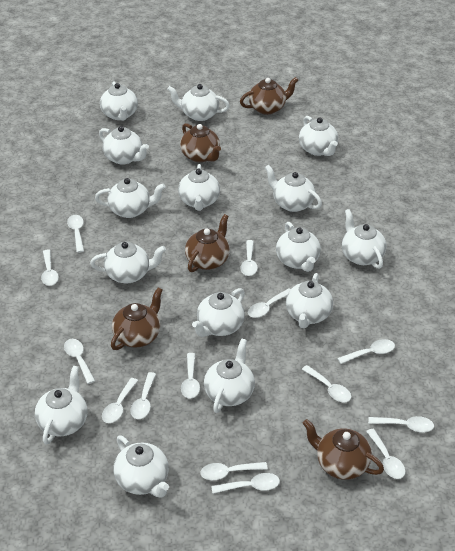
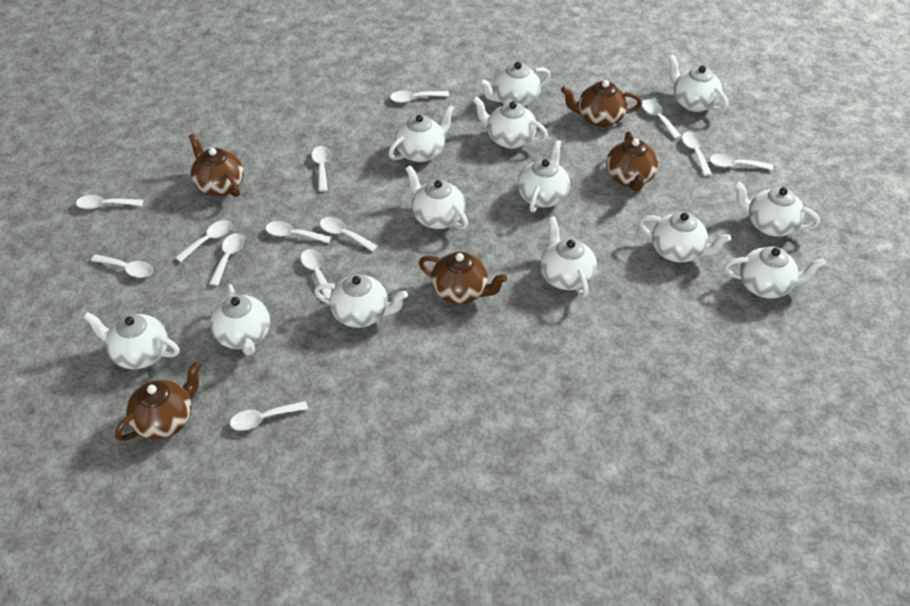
white spoon: 14 -> 13
white teapot: 15 -> 13

